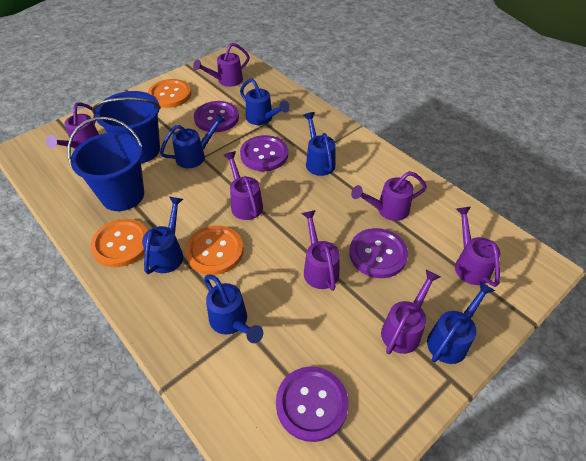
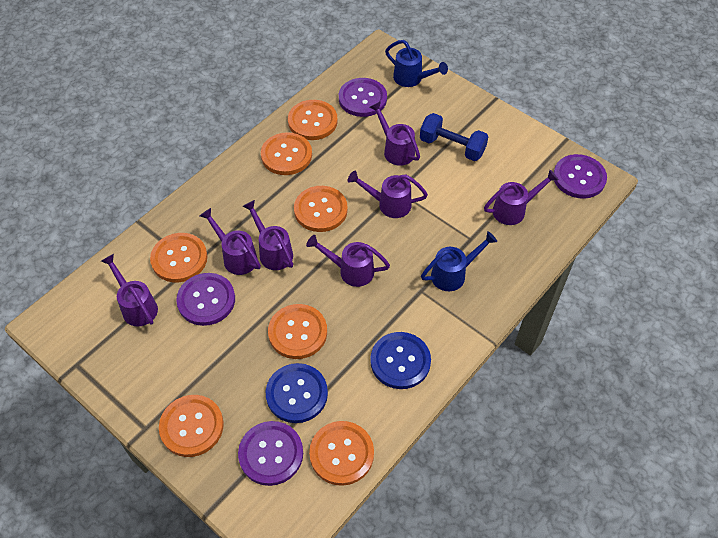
blue bucket: 2 -> 0
blue button: 0 -> 2
blue dumbbell: 0 -> 1
blue watering can: 6 -> 2
orange button: 3 -> 7

